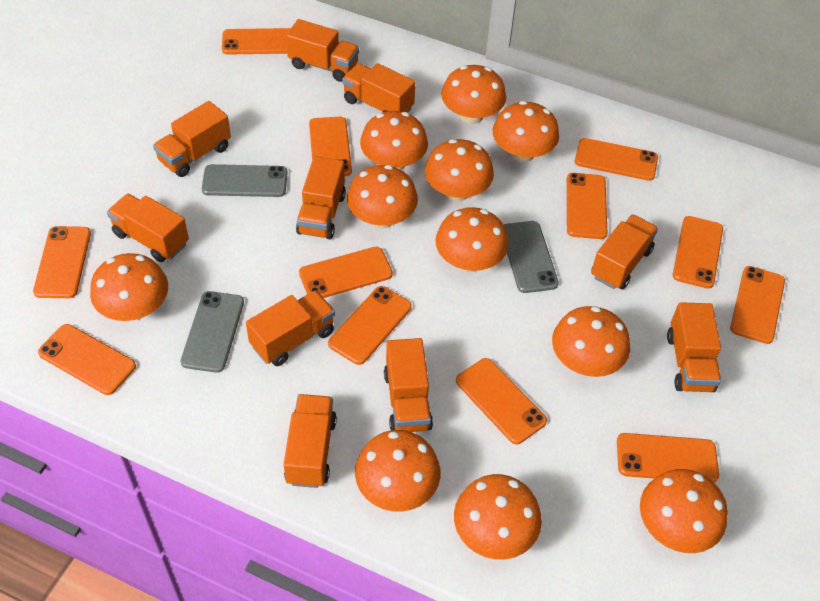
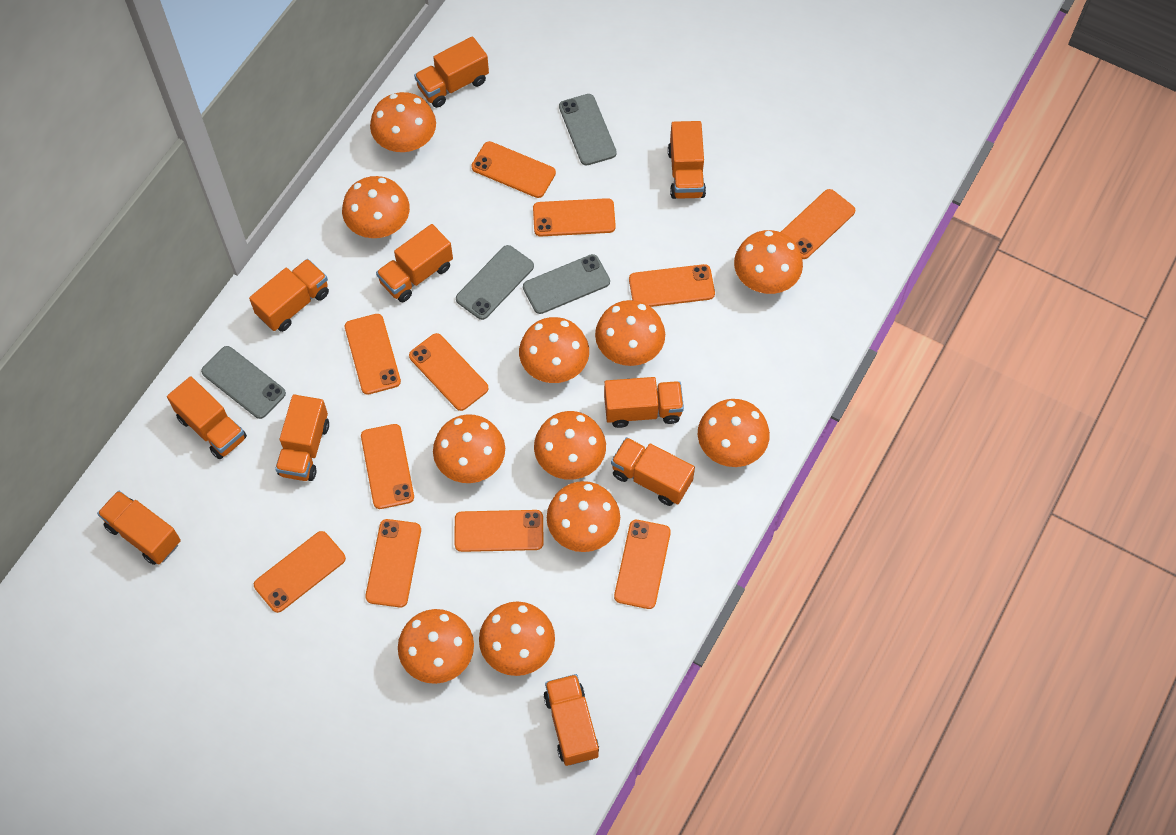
grey phone: 3 -> 4
orange phone: 12 -> 11

